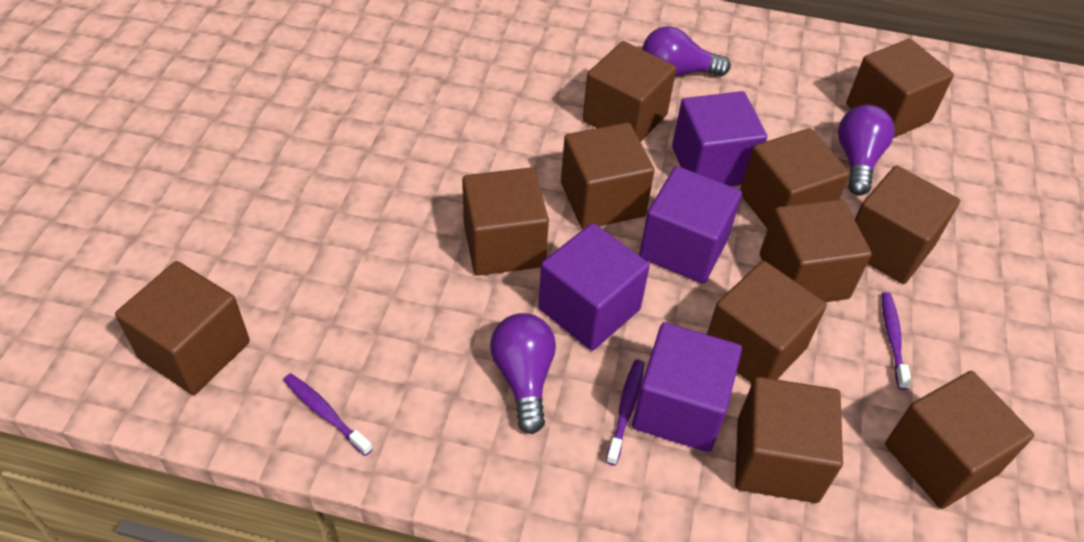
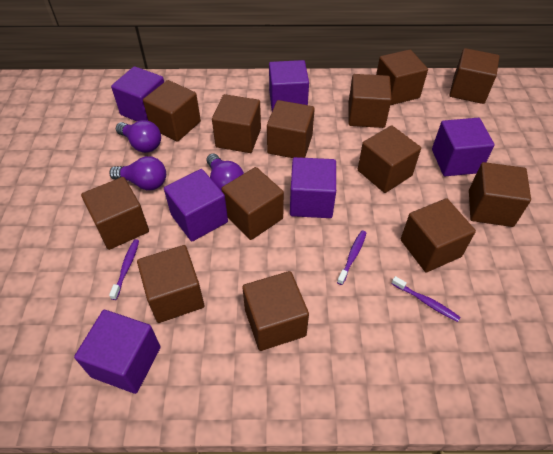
brown cube: 11 -> 13
purple cube: 4 -> 6

